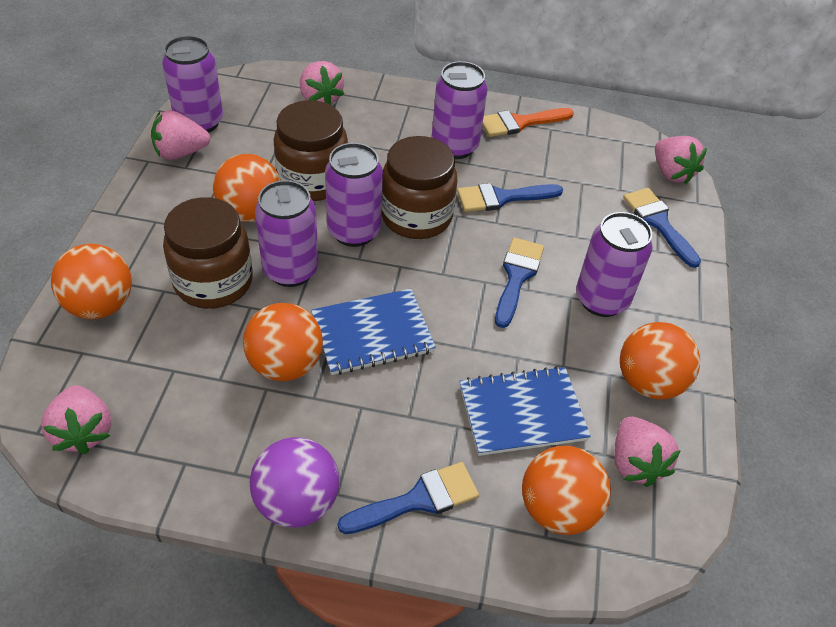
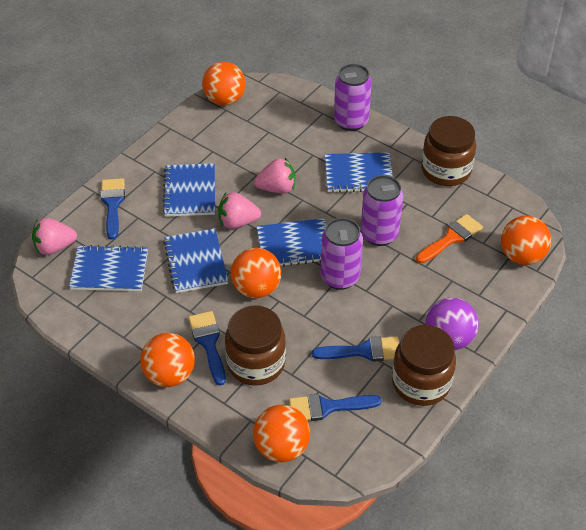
blue notebook: 2 -> 5
pink strawberry: 5 -> 3
purple can: 5 -> 3

